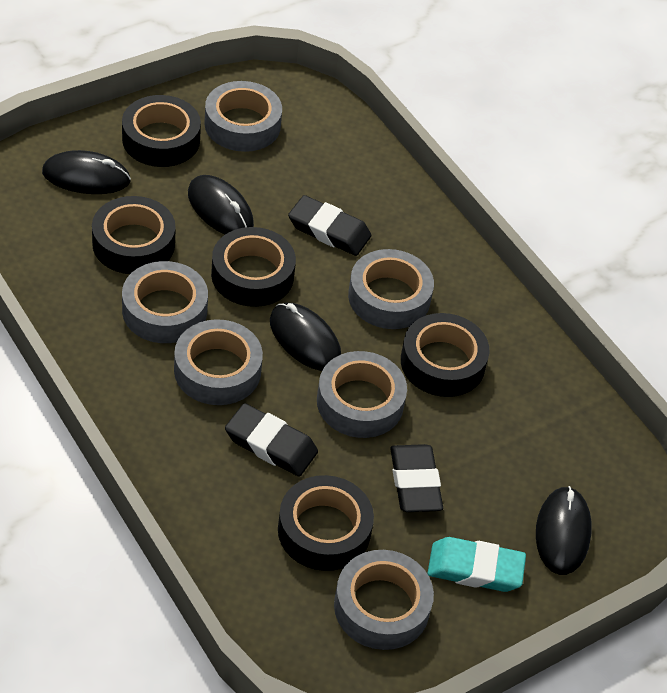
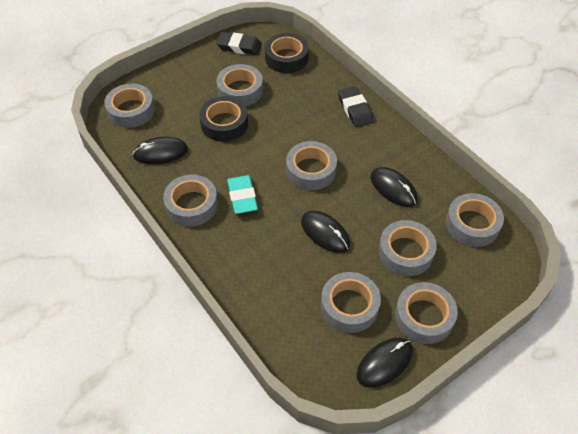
black eraser: 3 -> 2
black tape: 5 -> 2
grey tape: 6 -> 8

